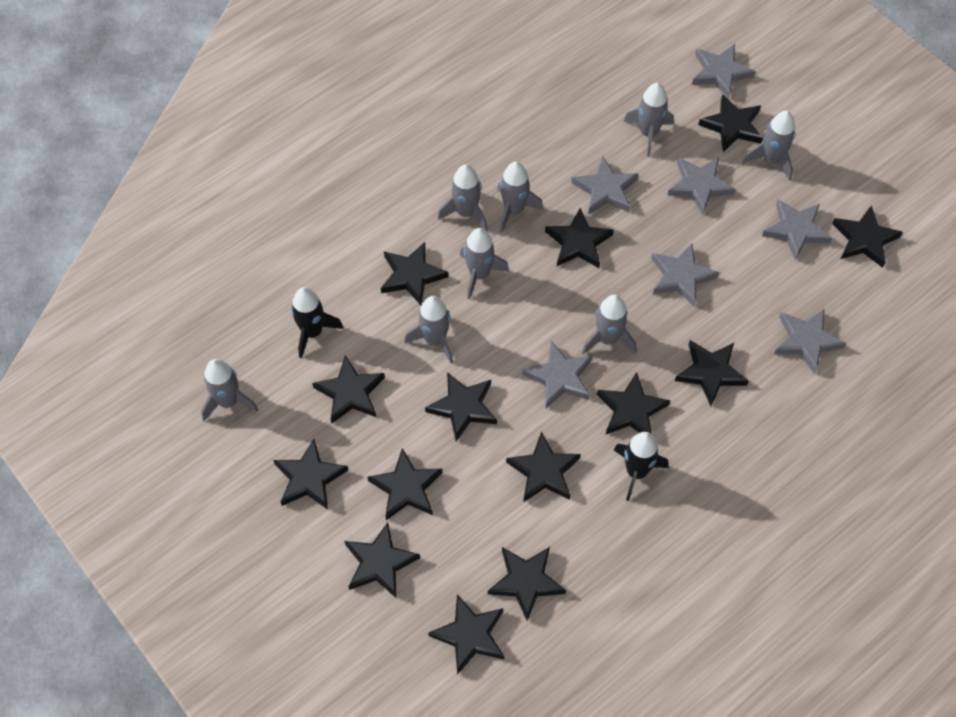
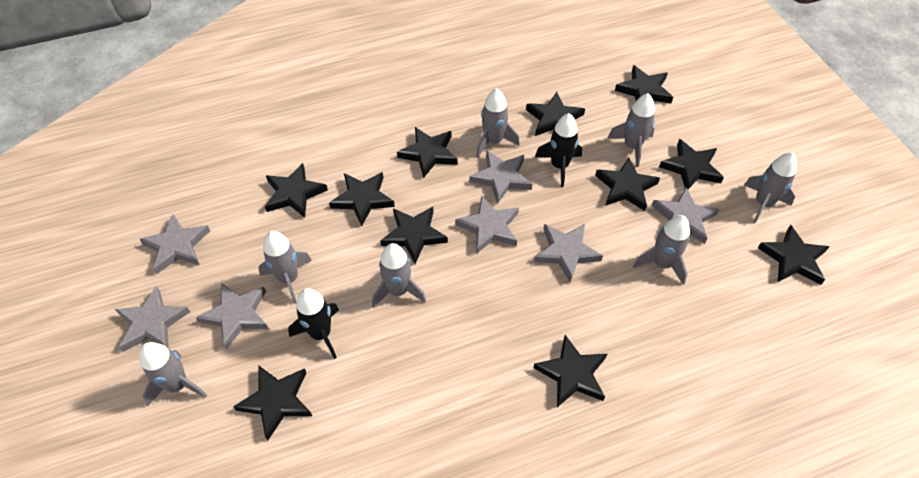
black star: 14 -> 11
grey rocket: 8 -> 7

